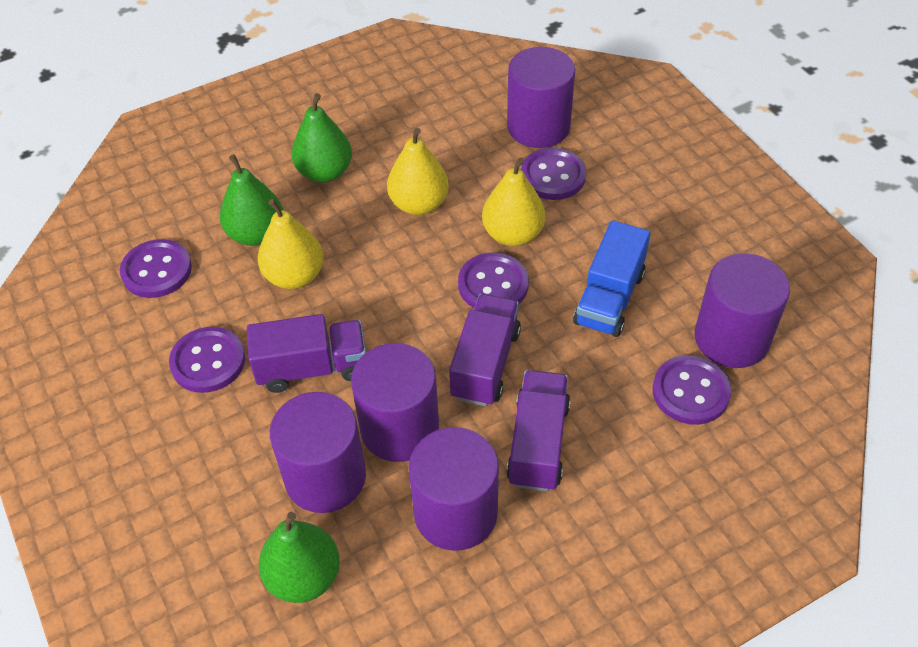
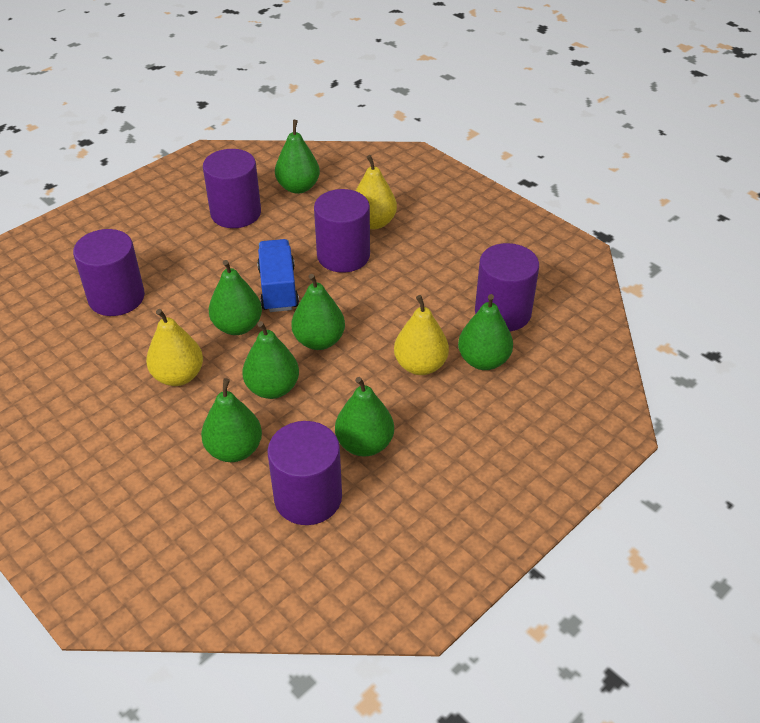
green pear: 3 -> 7
purple button: 5 -> 0
purple truck: 3 -> 0

